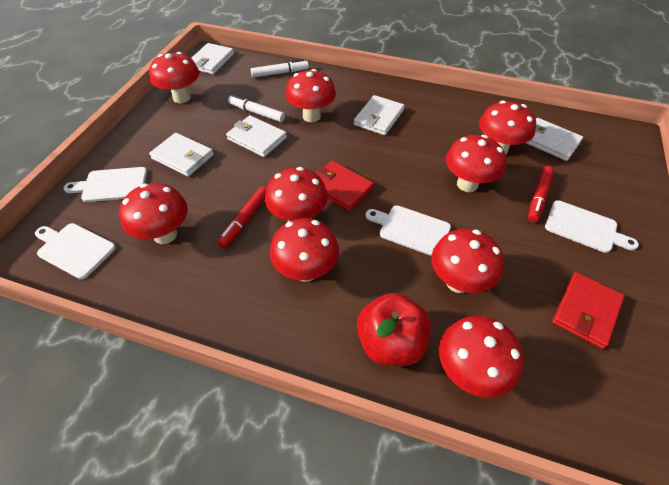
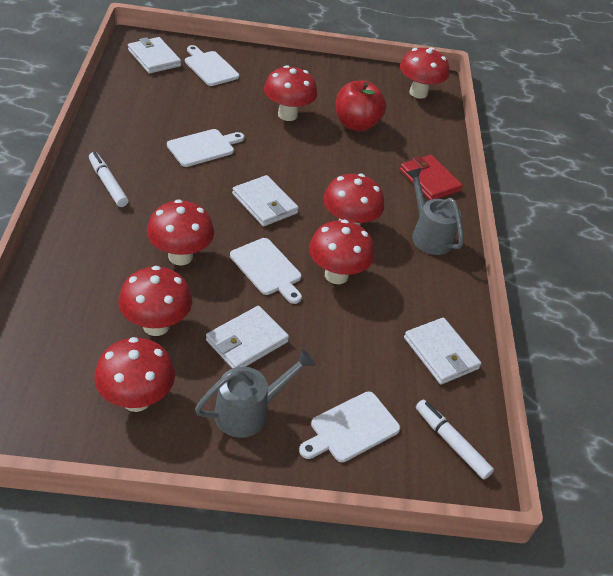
grey watering can: 0 -> 2
red marker: 2 -> 0
red mushroom: 9 -> 7
red wallet: 2 -> 1
white wallet: 5 -> 4

